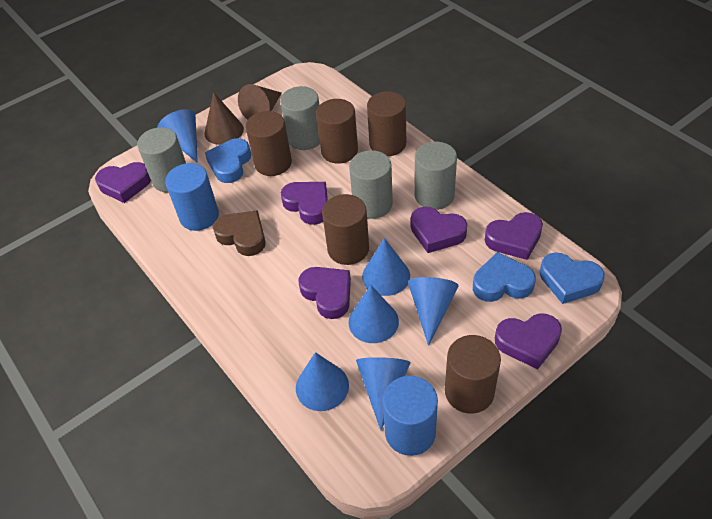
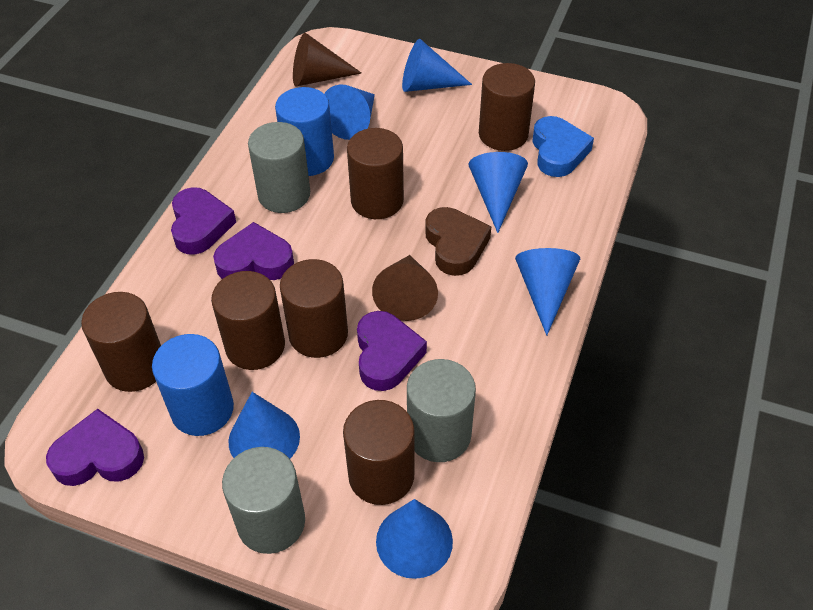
blue heart: 3 -> 1
brown cylinder: 5 -> 6
grey cylinder: 4 -> 3
purple heart: 6 -> 4

